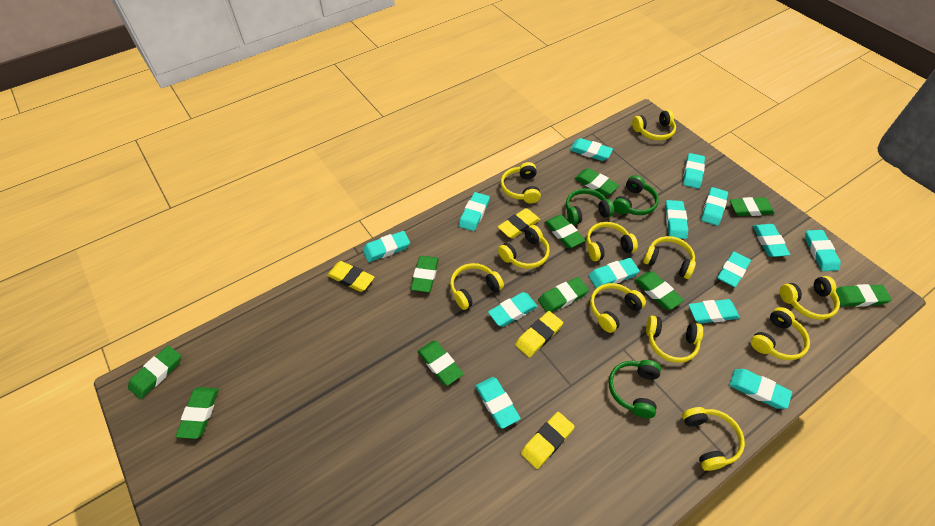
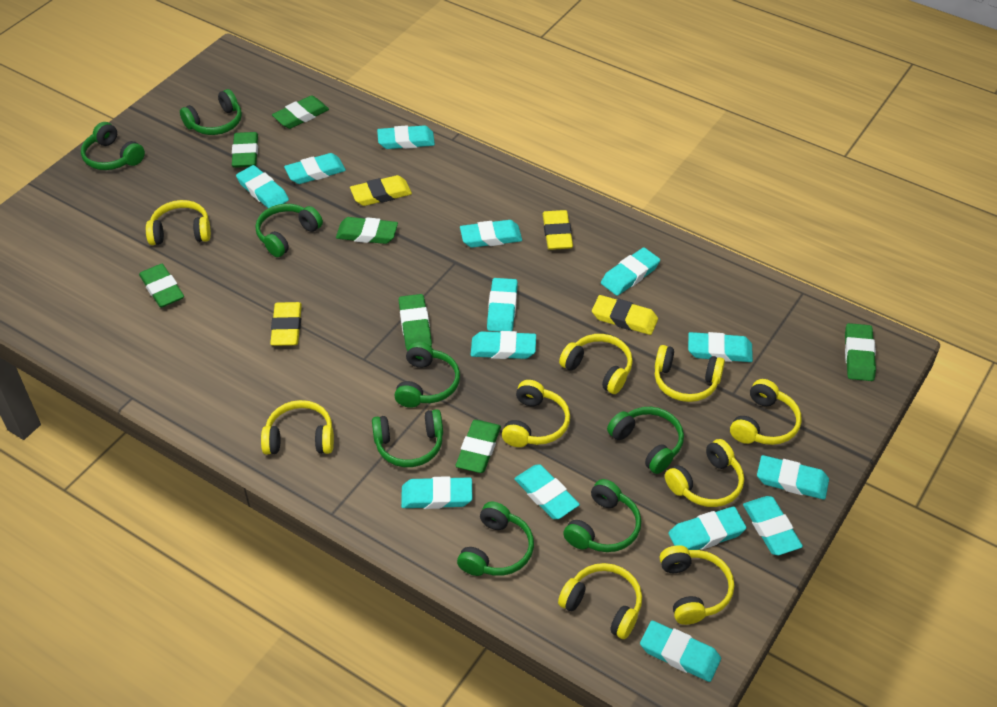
green eraser: 10 -> 7
green headphones: 3 -> 8
yellow headphones: 11 -> 9

